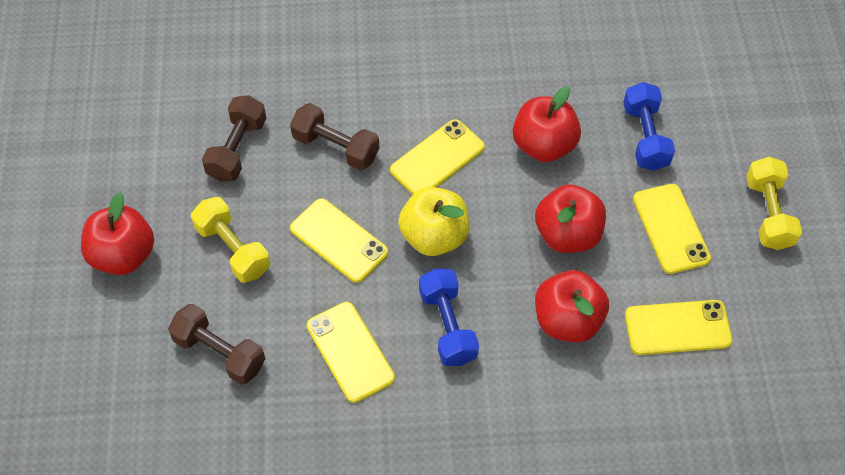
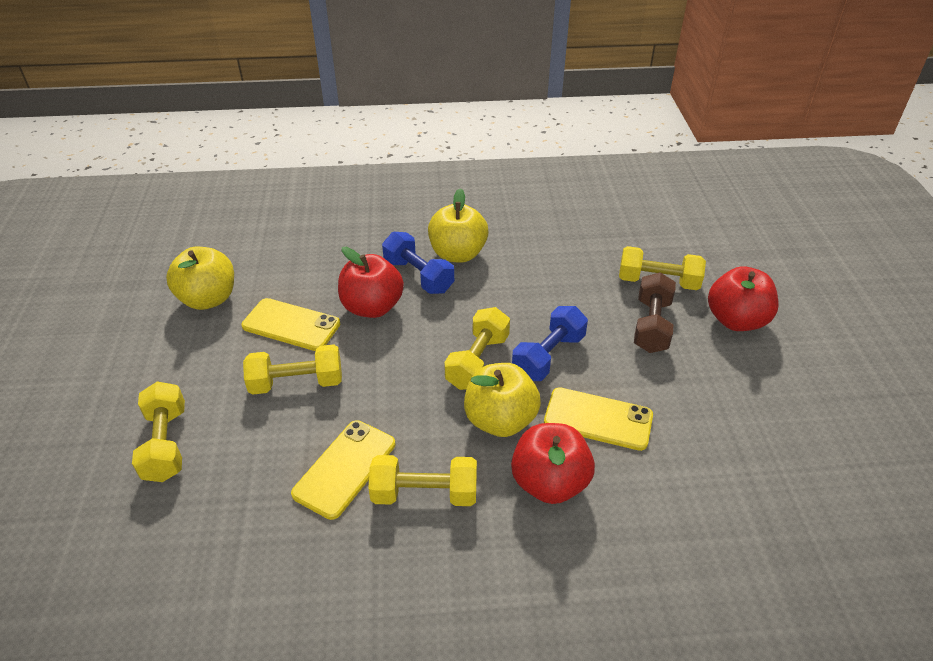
brown dumbbell: 3 -> 1
red apple: 4 -> 3
yellow apple: 1 -> 3
yellow dumbbell: 2 -> 5
yellow phone: 5 -> 3

